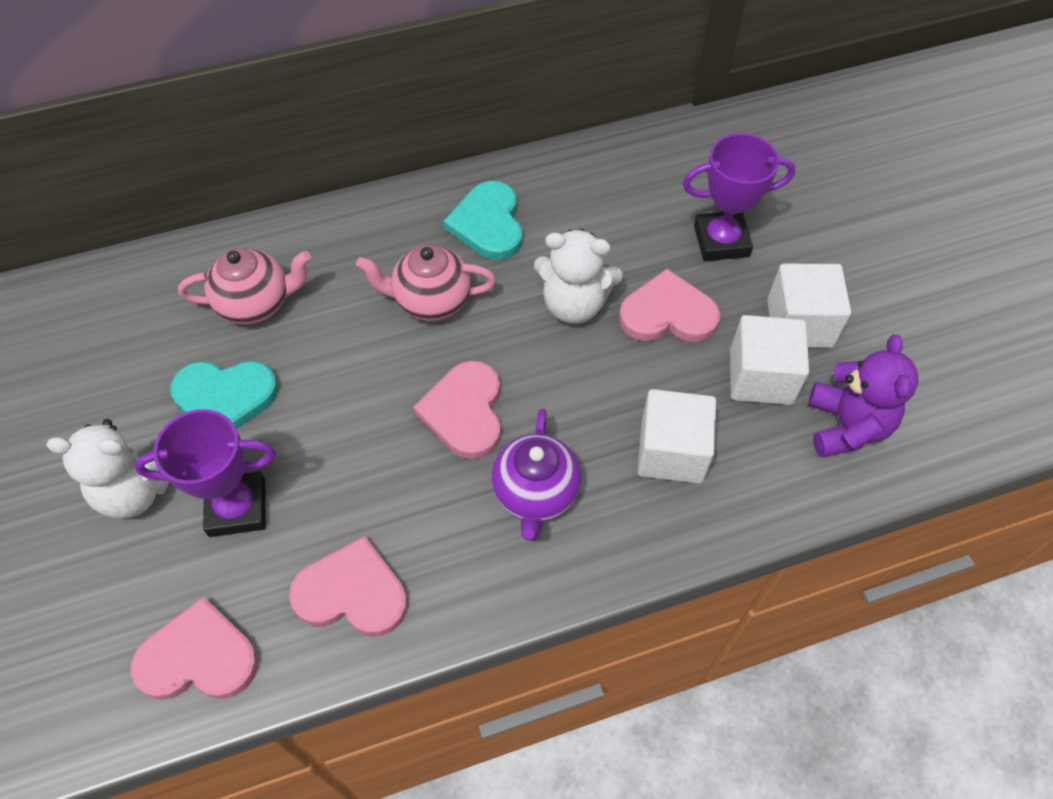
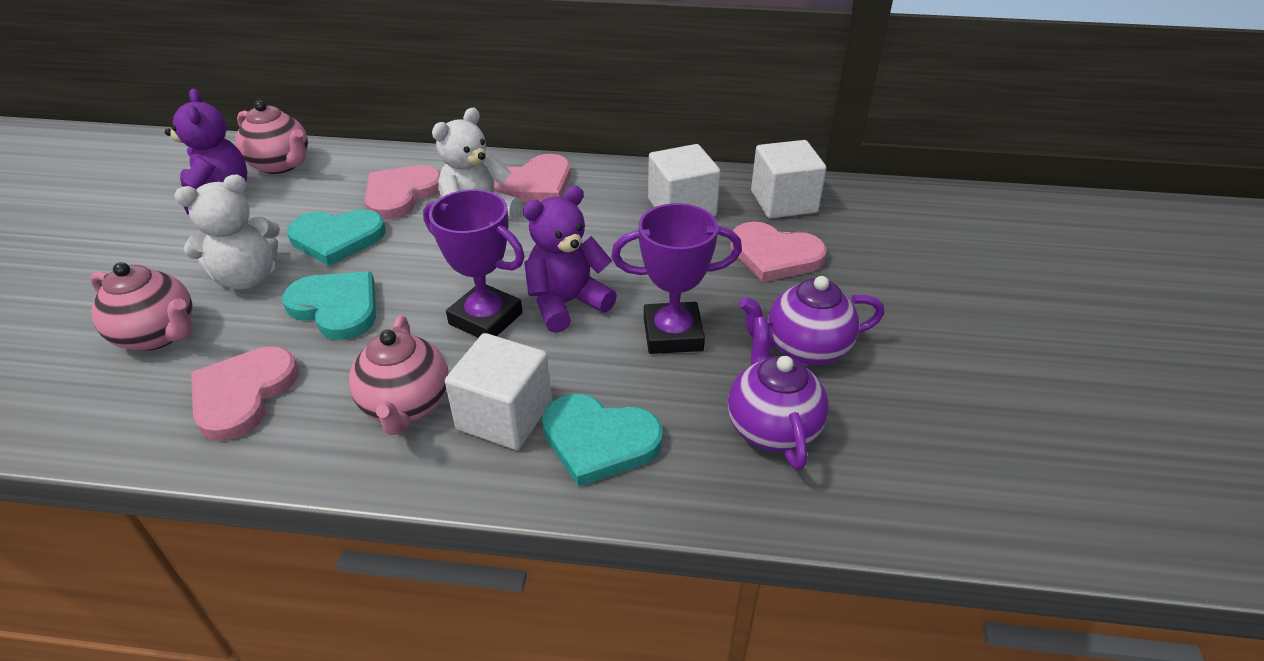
pink teapot: 2 -> 3
purple teapot: 1 -> 2
purple teddy bear: 1 -> 2
turquoise heart: 2 -> 3

